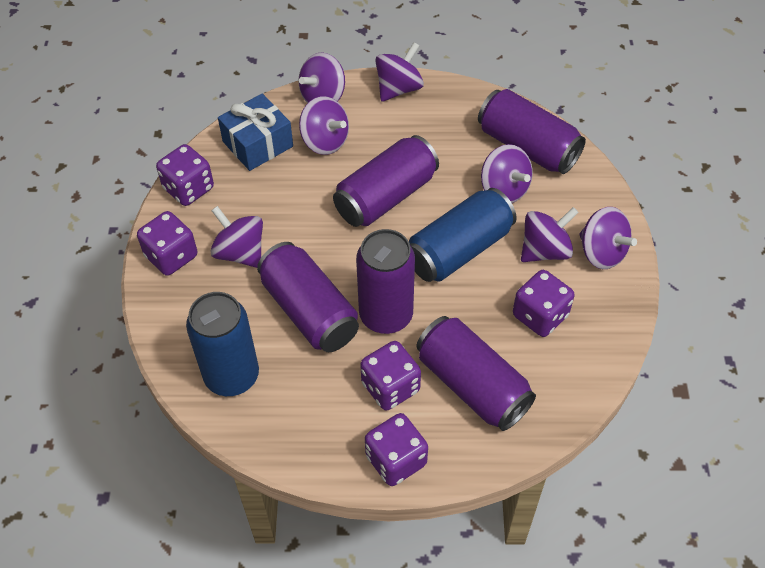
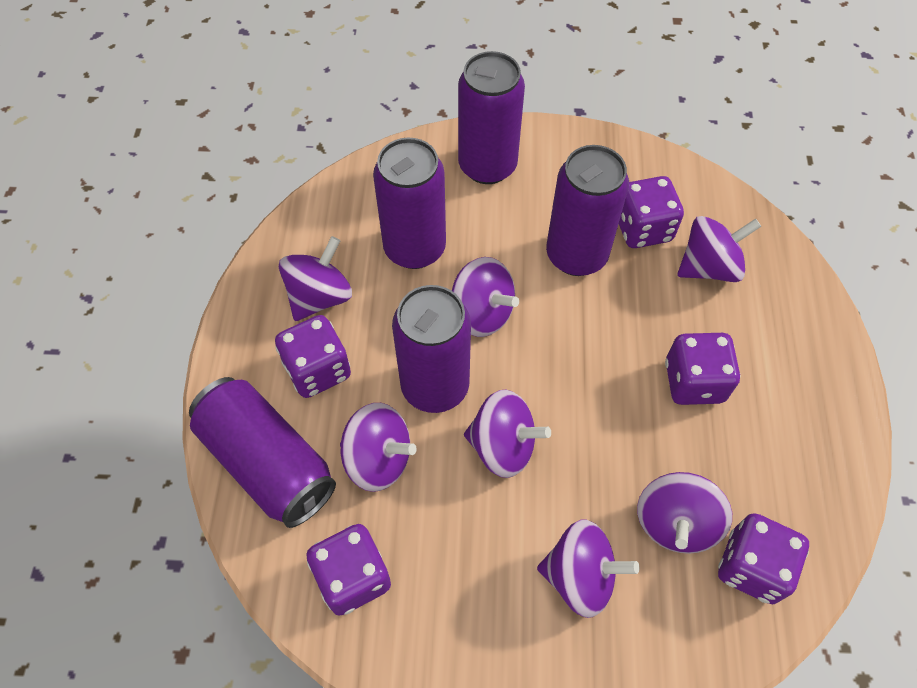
blue can: 2 -> 0
blue gift: 1 -> 0

